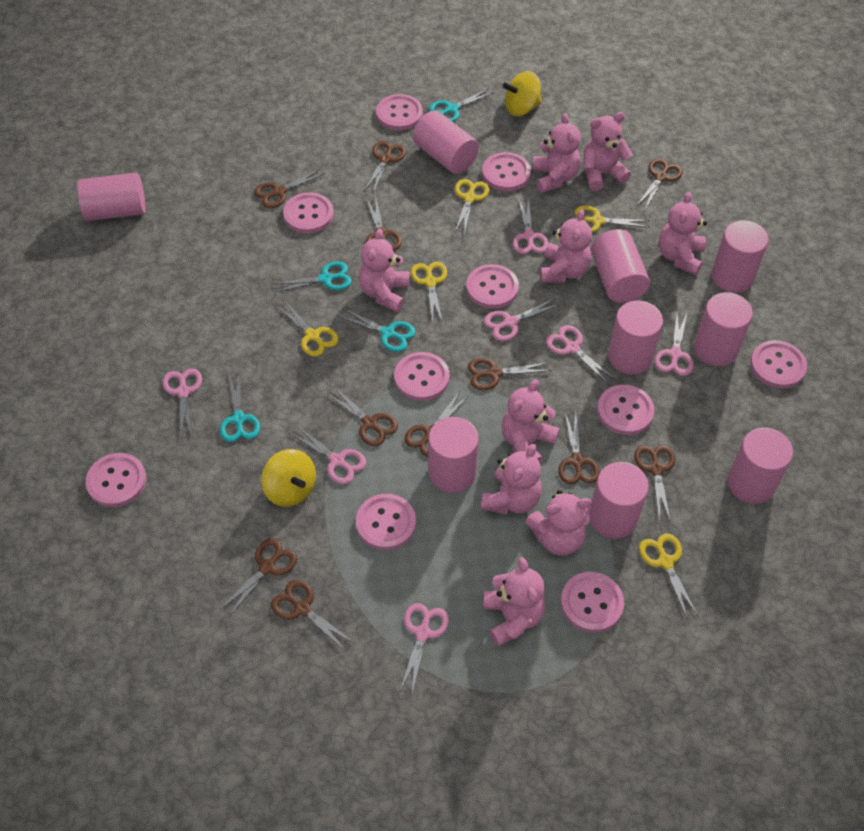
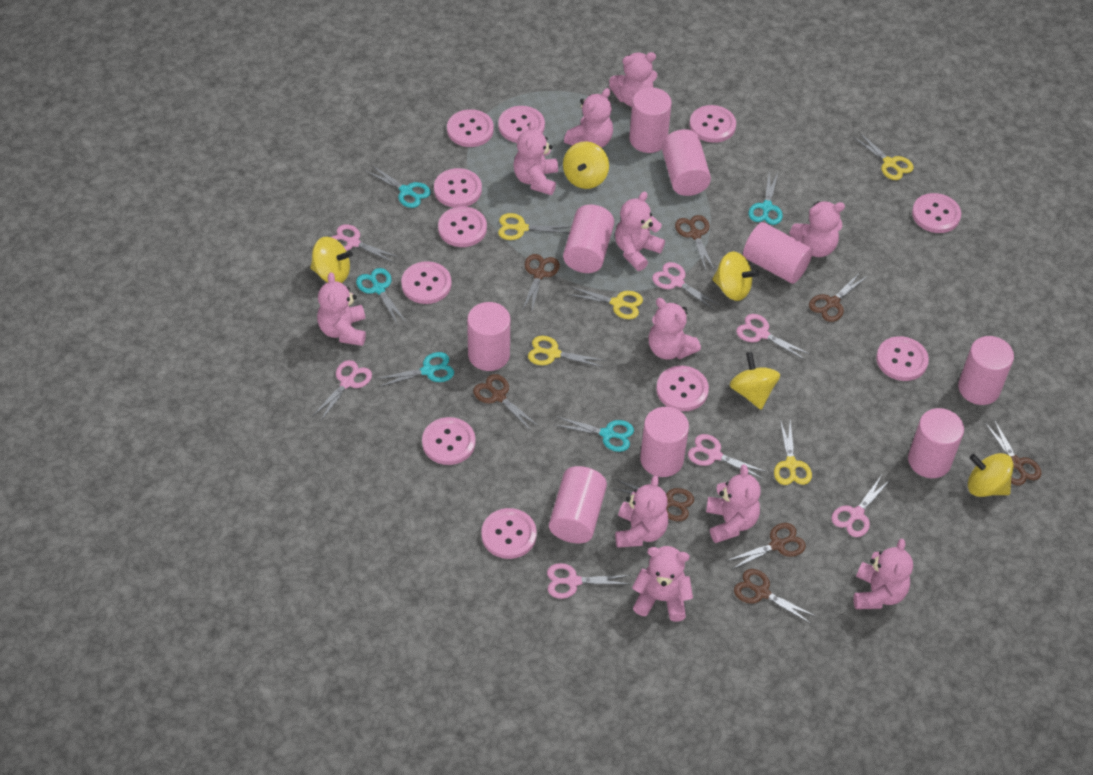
brown scissors: 11 -> 8
pink button: 10 -> 11
pink teddy bear: 9 -> 11
turquoise scissors: 4 -> 5
yellow spinning top: 2 -> 5

